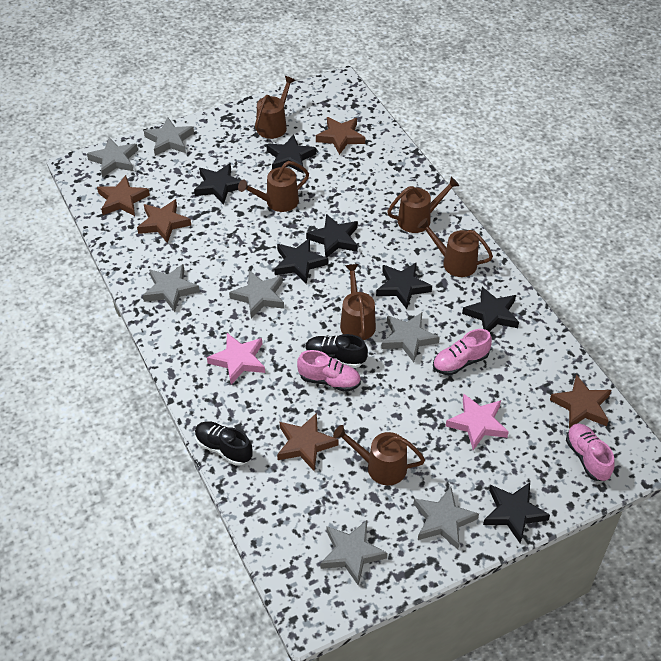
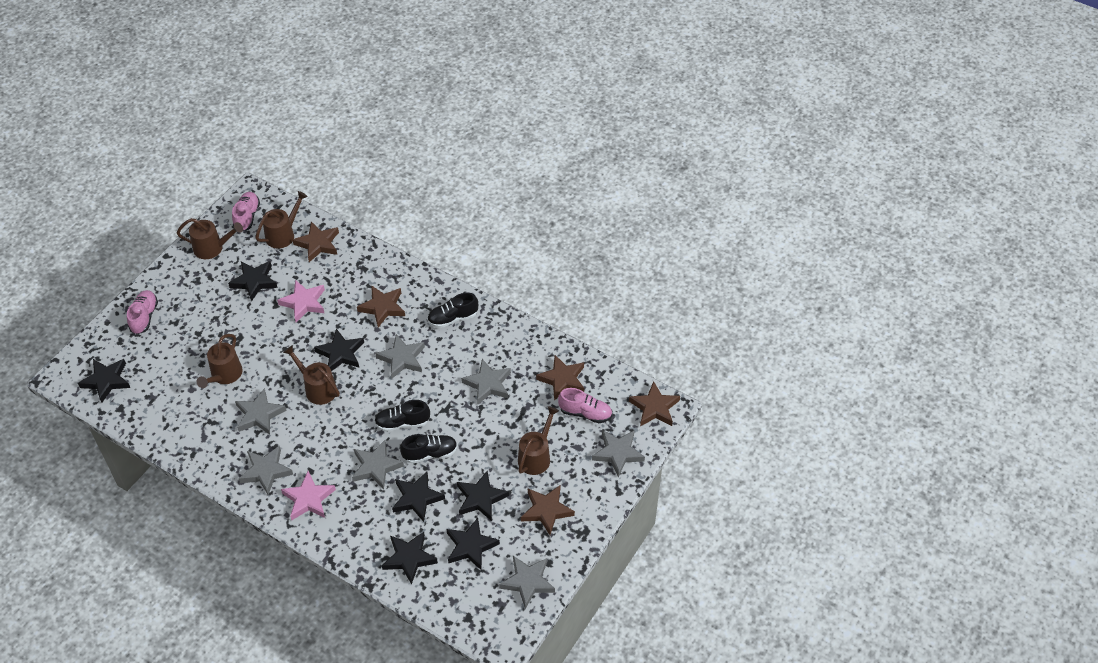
black shoe: 2 -> 3
brown watering can: 6 -> 5

